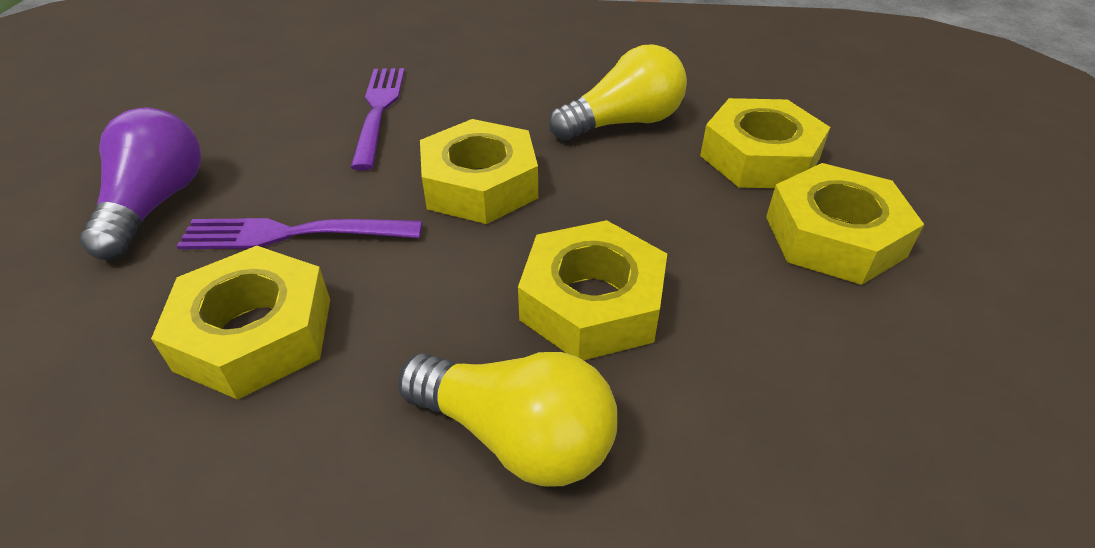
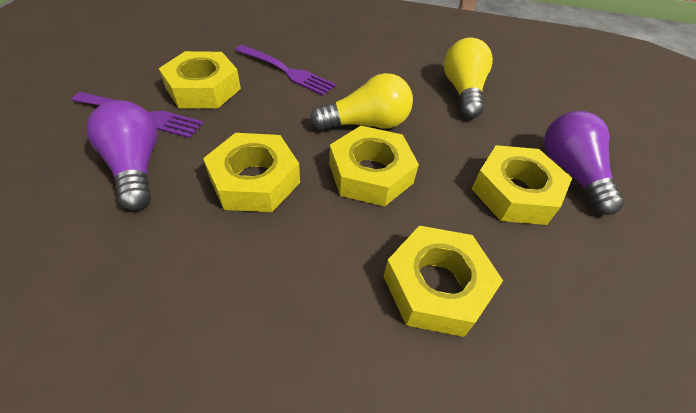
purple light bulb: 1 -> 2

